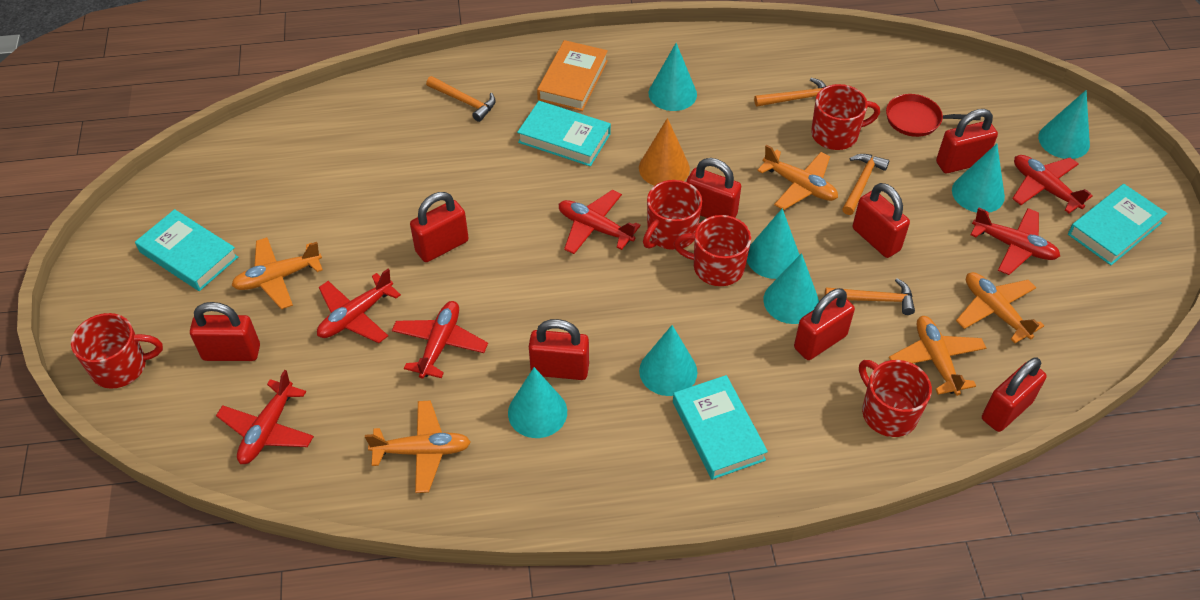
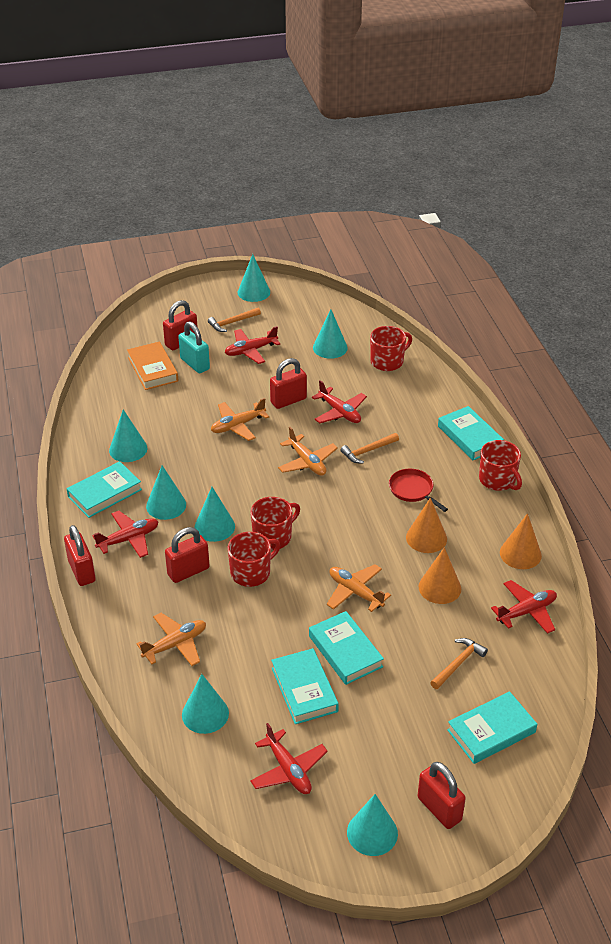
orange cone: 1 -> 3
orange hammer: 4 -> 3
orange plane: 5 -> 4
red mug: 5 -> 4
red padlock: 8 -> 5
red plane: 6 -> 5
turquoise book: 4 -> 5
turquoise padlock: 0 -> 1

